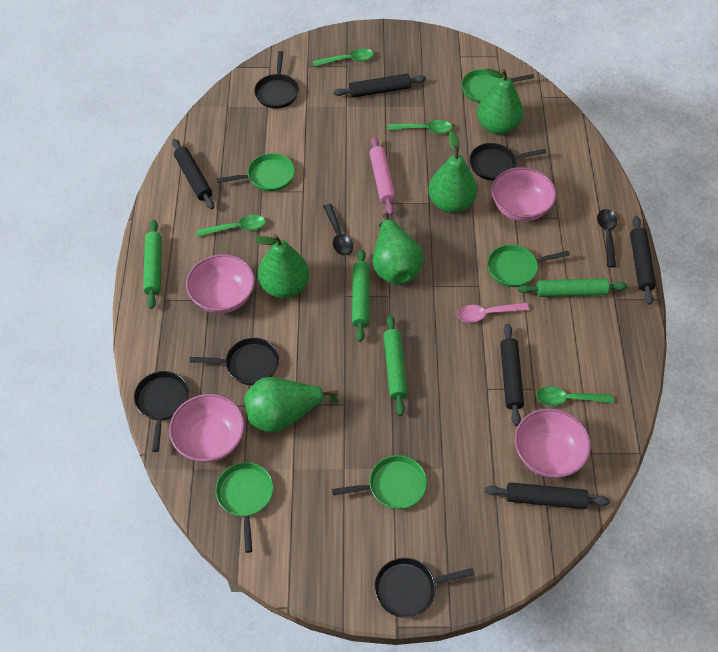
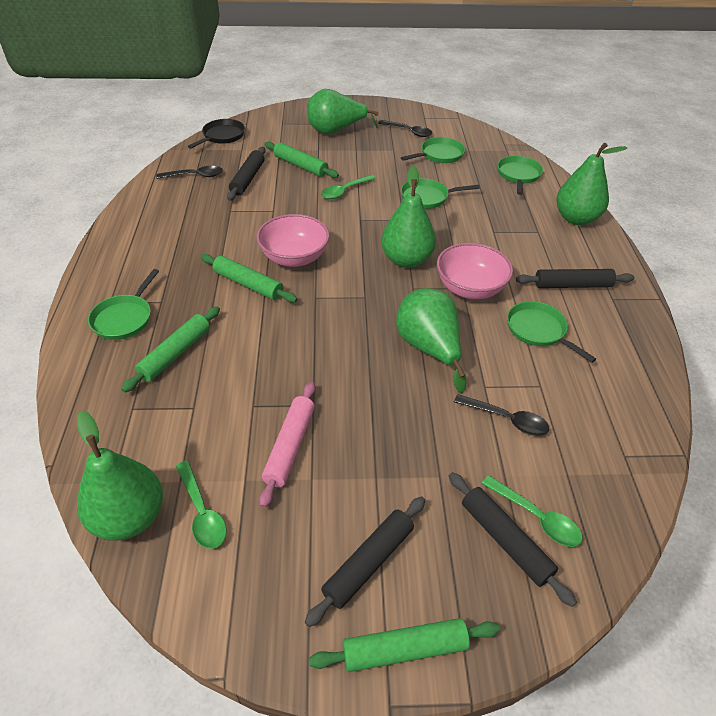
black pan: 5 -> 1
black rolling pin: 5 -> 4
black spoon: 2 -> 3
green spoon: 4 -> 3
pink bowl: 4 -> 2
pink spoon: 1 -> 0

